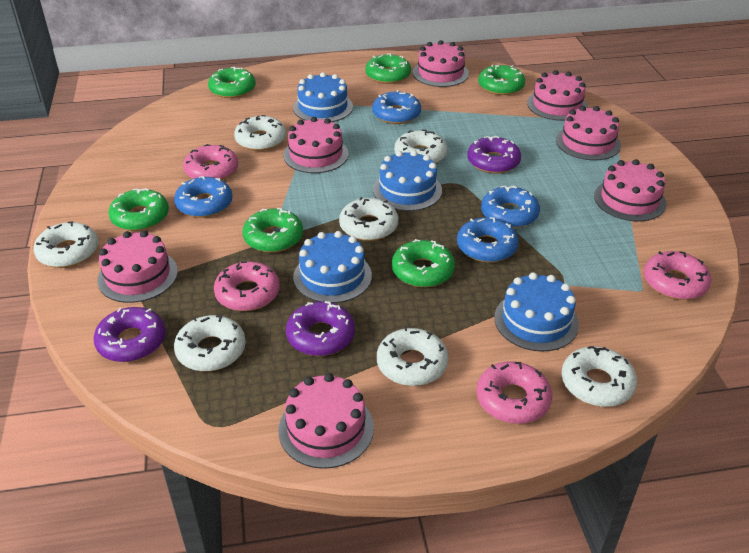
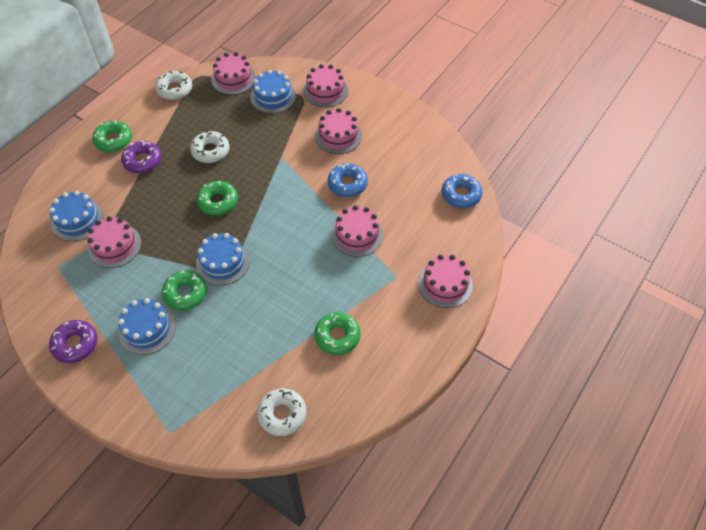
blue donut: 4 -> 2
green donut: 6 -> 4
pink cake: 7 -> 6
pink donut: 4 -> 0
purple donut: 3 -> 2
white donut: 7 -> 3

